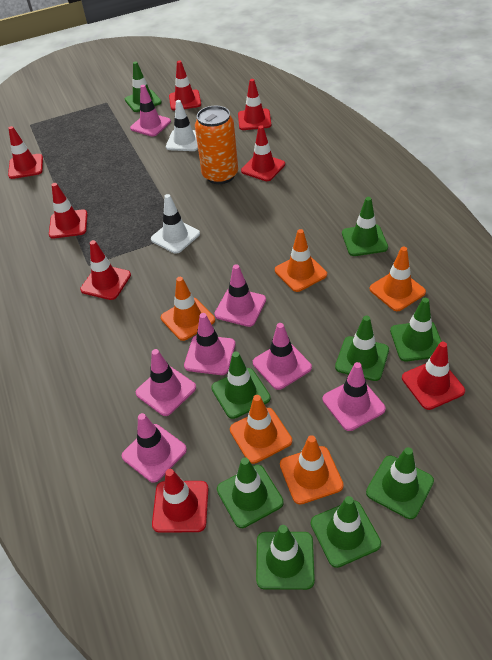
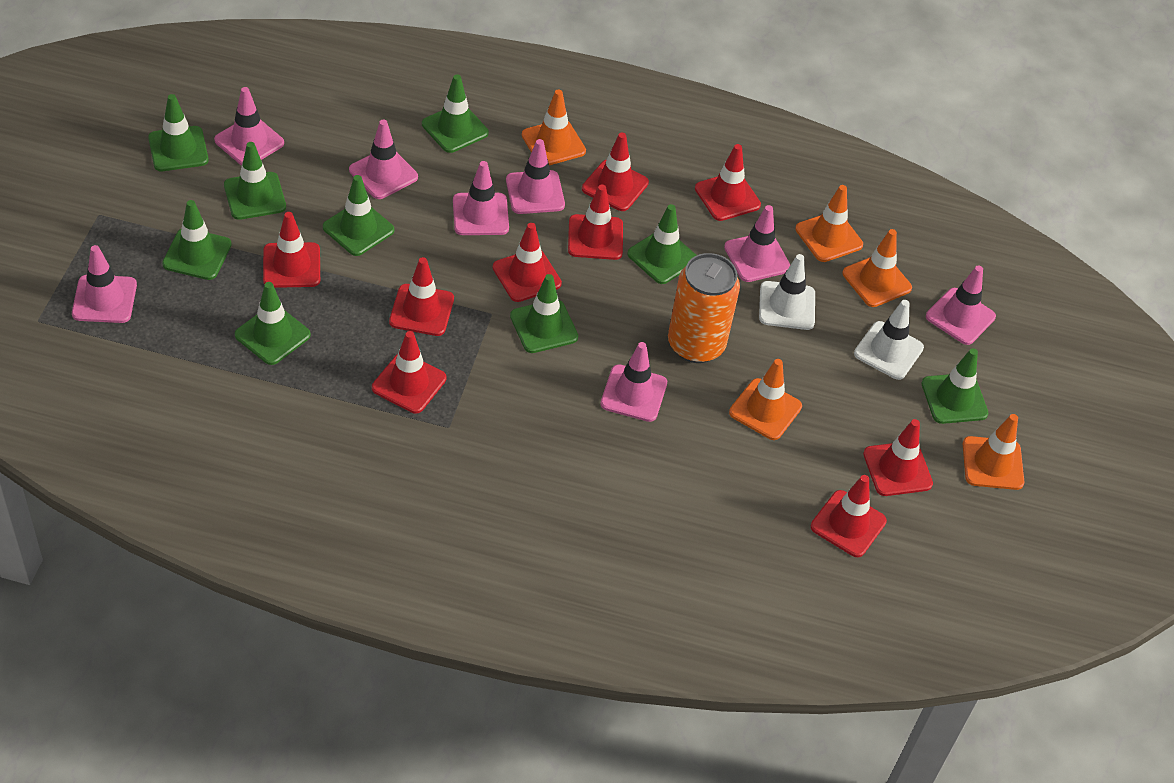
pink traffic cone: 7 -> 8
red traffic cone: 8 -> 9

